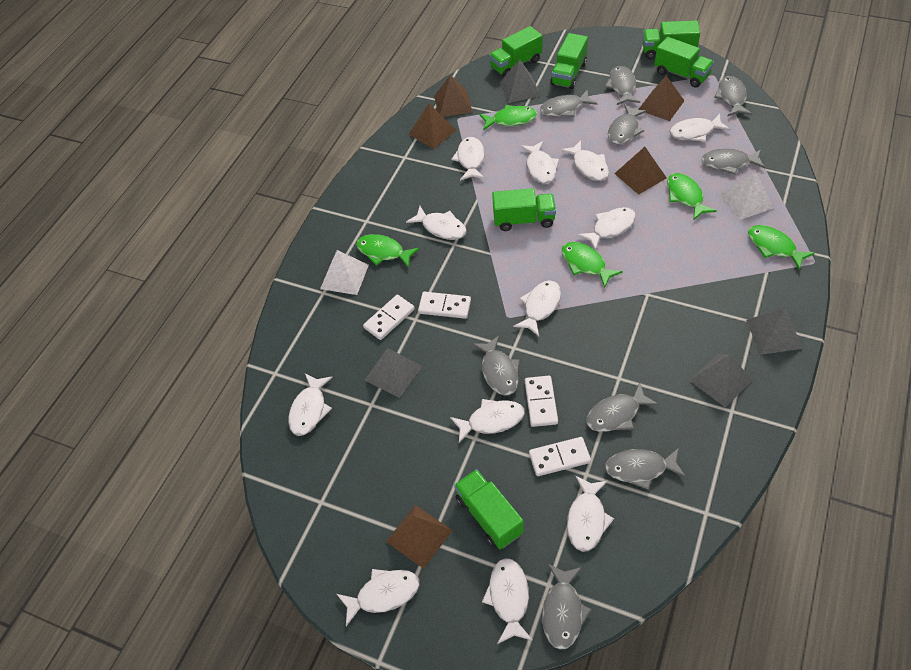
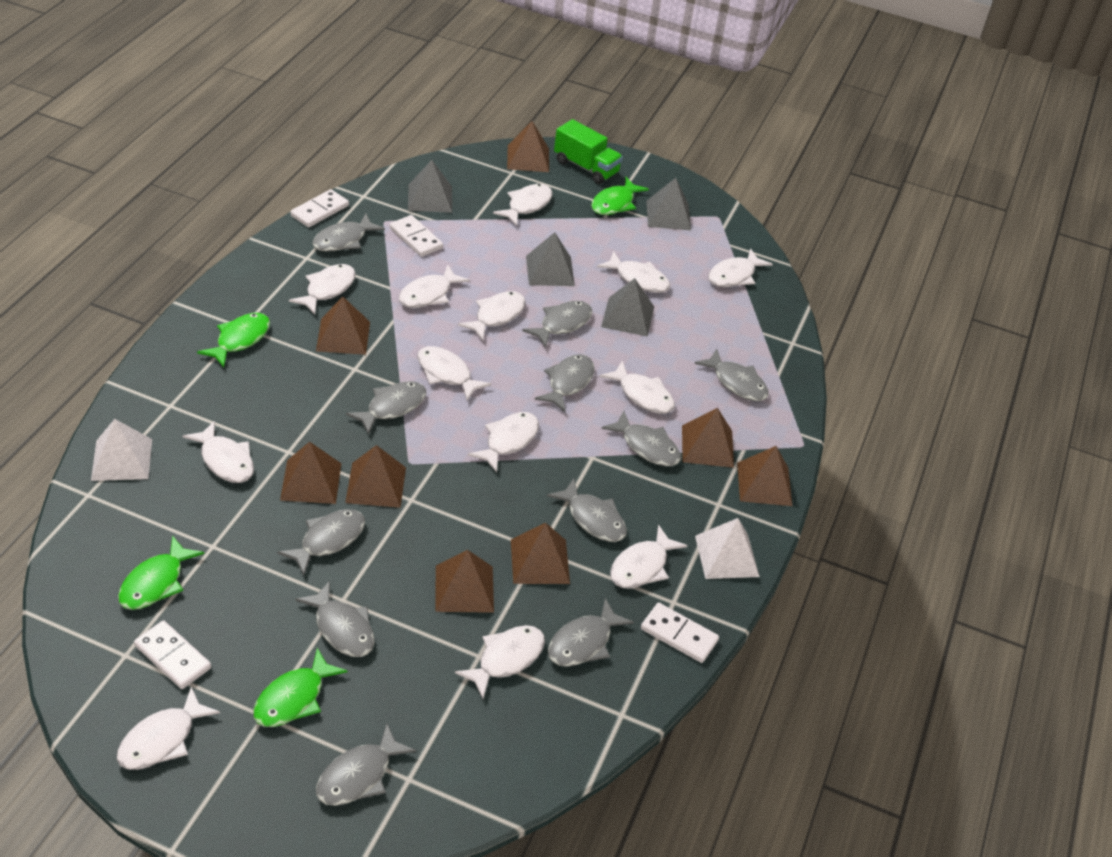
brown pyramid: 5 -> 8
green fish: 5 -> 4
green truck: 6 -> 1
grey fish: 9 -> 11
white fish: 12 -> 13

